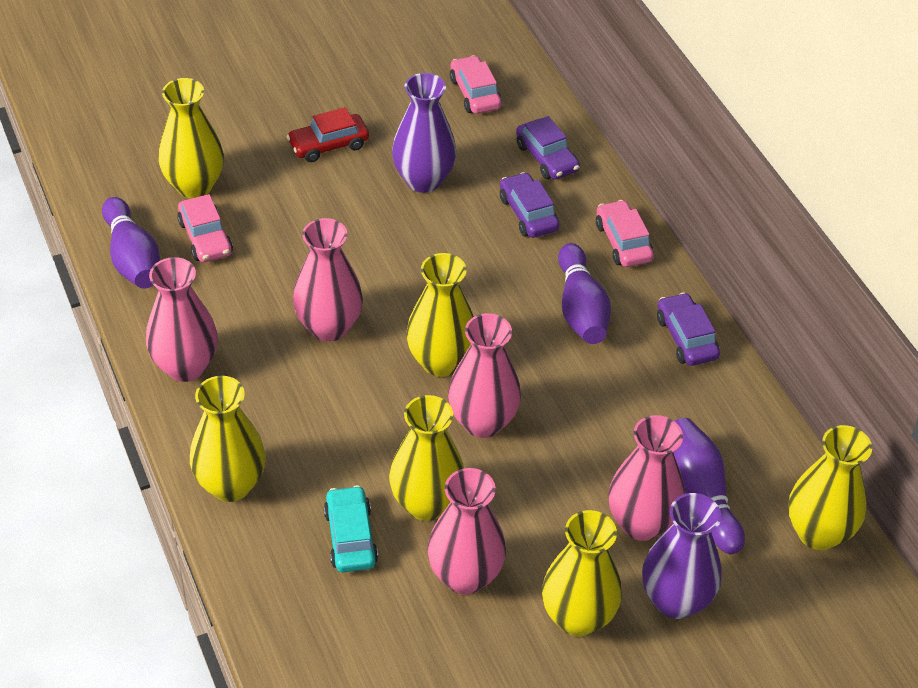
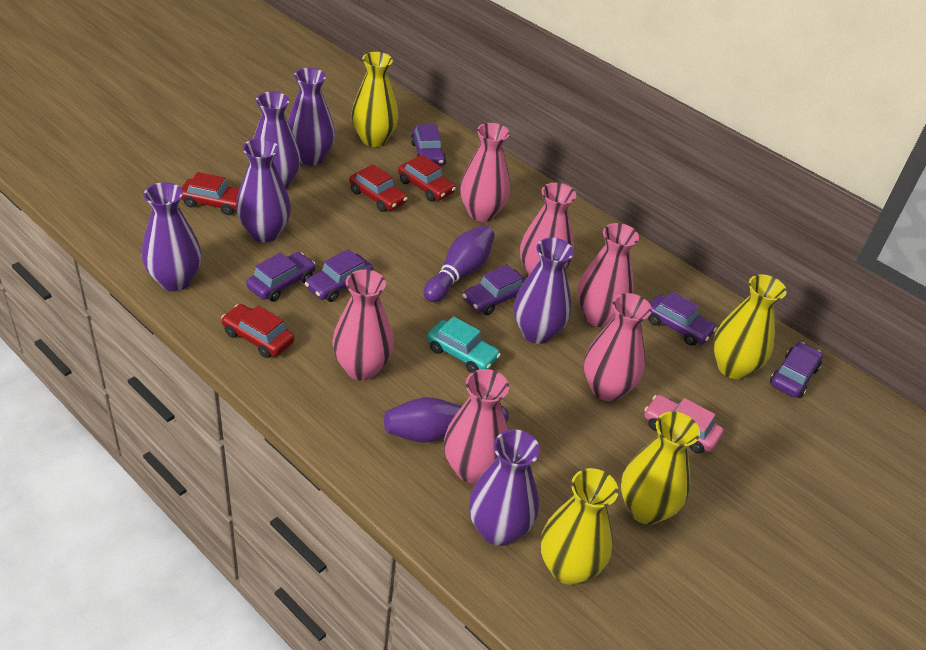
pink car: 3 -> 1
pink vase: 5 -> 6
purple bowling pin: 3 -> 2
purple car: 3 -> 6
purple vase: 2 -> 6
red car: 1 -> 4
yellow vase: 6 -> 4

